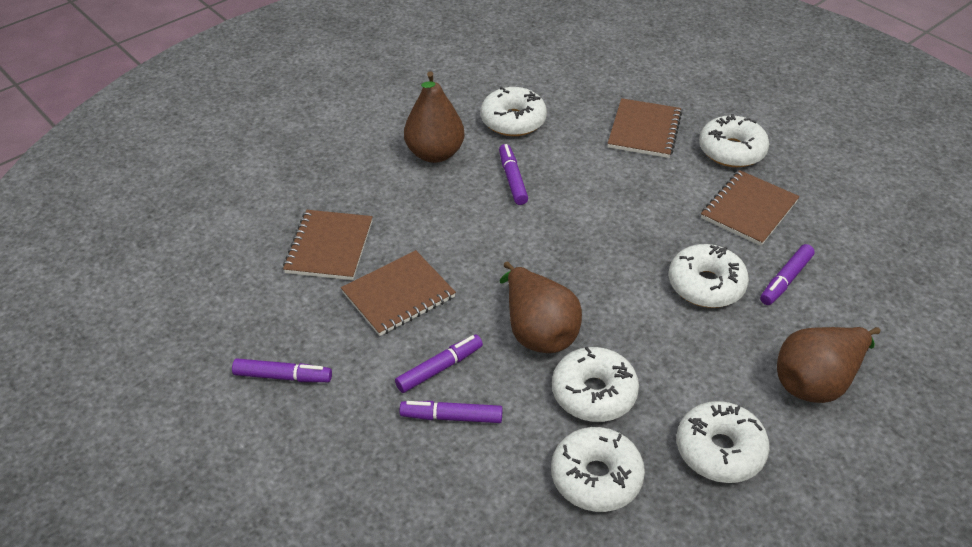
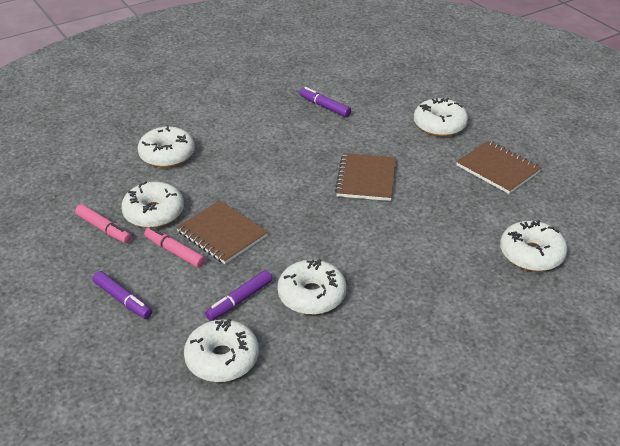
brown notebook: 4 -> 3
brown pear: 3 -> 0
pink marker: 0 -> 2
purple marker: 5 -> 3

